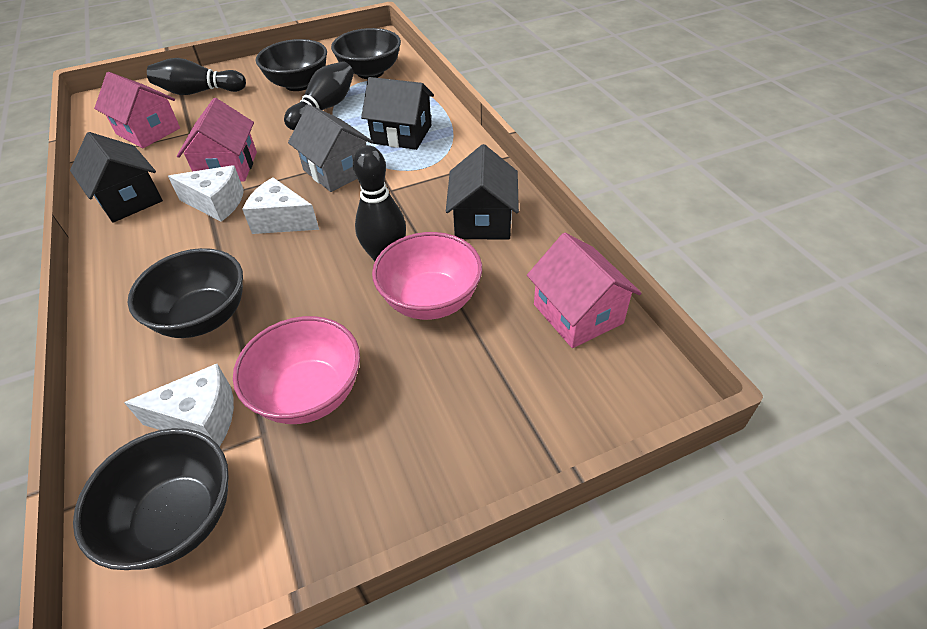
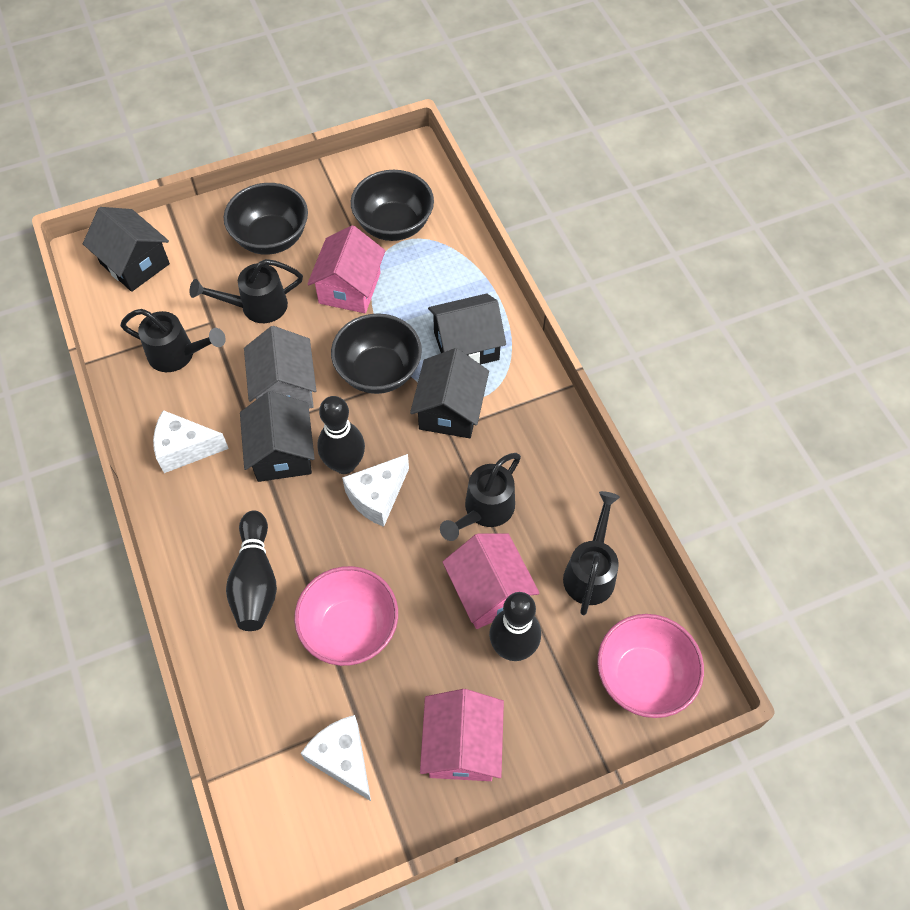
black bowl: 4 -> 3
black house: 3 -> 4
black watering can: 0 -> 4

